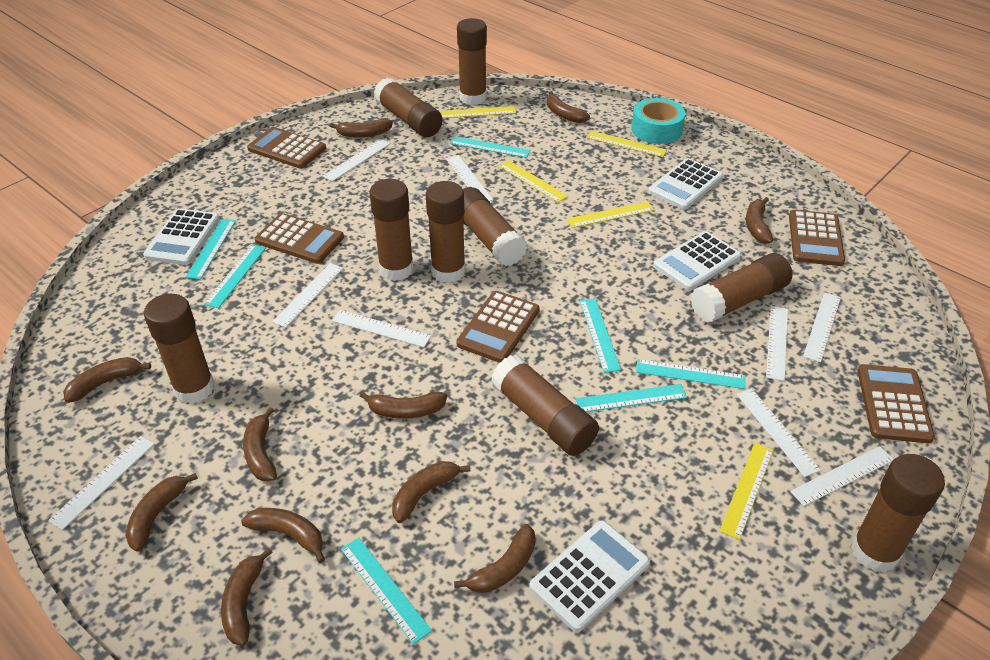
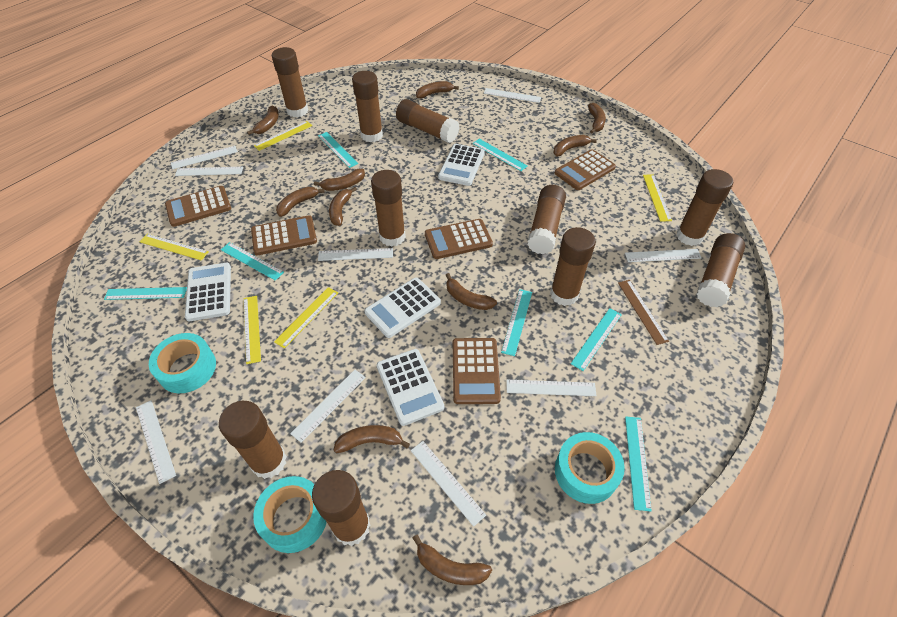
brown banana: 11 -> 10
brown glue stick: 9 -> 10
brown ruler: 0 -> 1
turquoise tape: 1 -> 3

